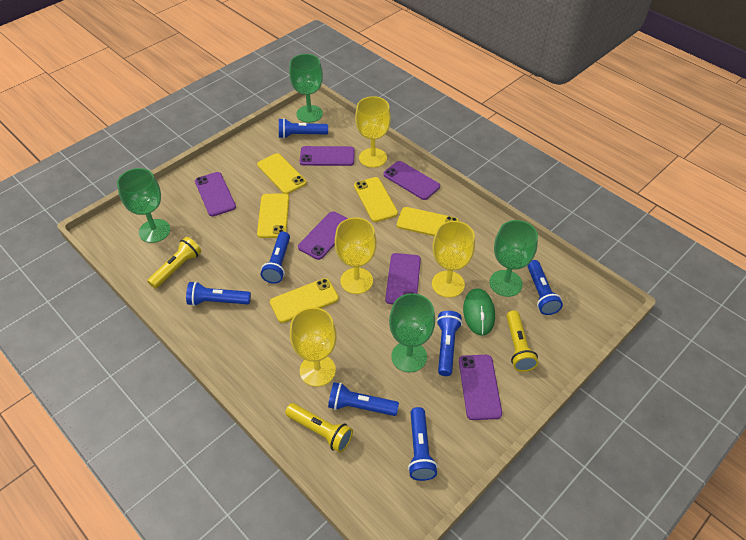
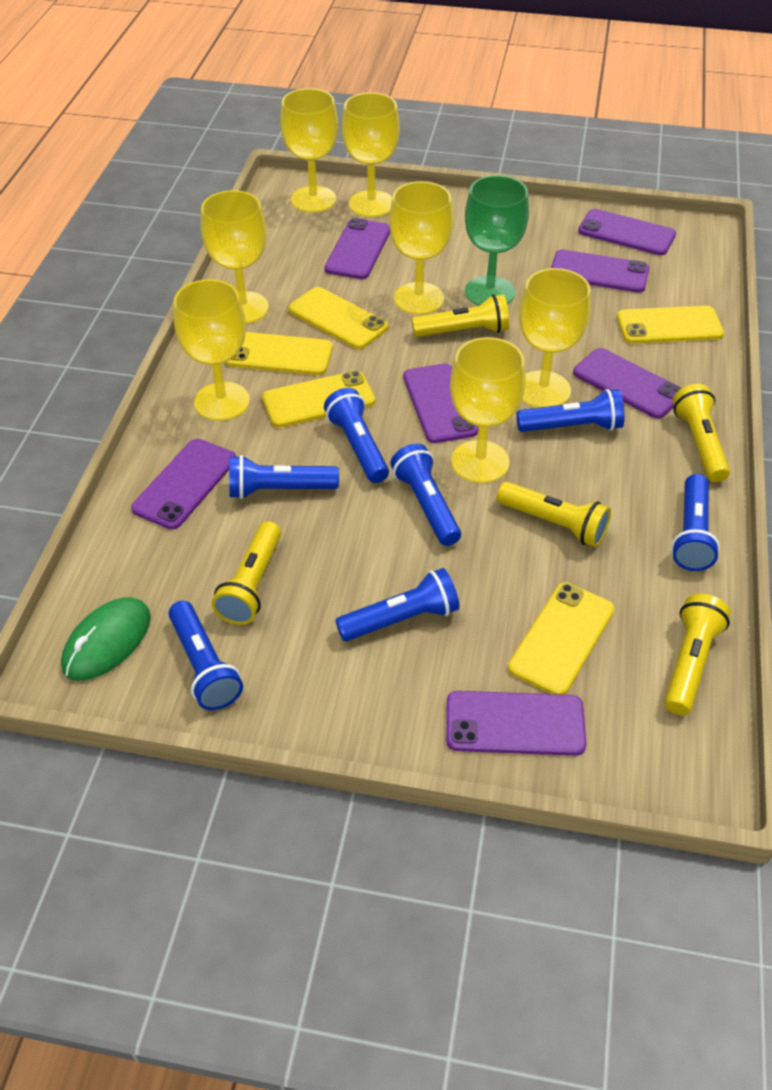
green goblet: 4 -> 1
purple phone: 6 -> 7
yellow flashlight: 3 -> 5
yellow goblet: 4 -> 7

